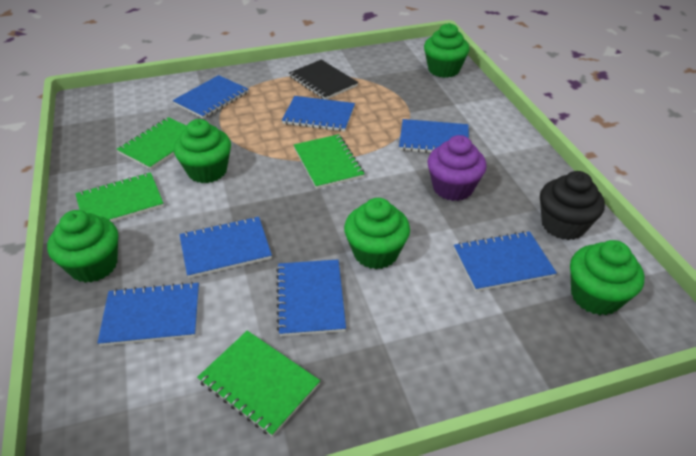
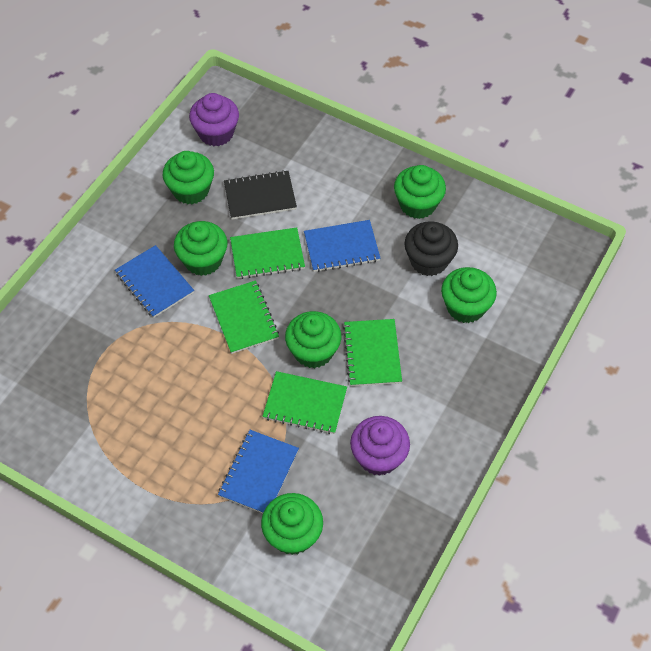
blue notebook: 7 -> 3
green cupcake: 5 -> 6
purple cupcake: 1 -> 2

